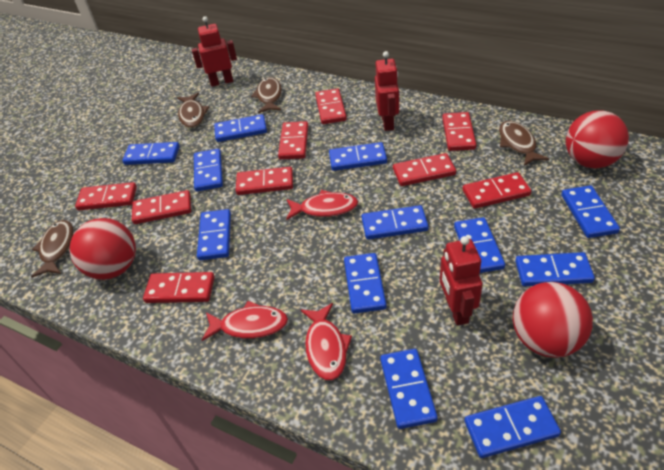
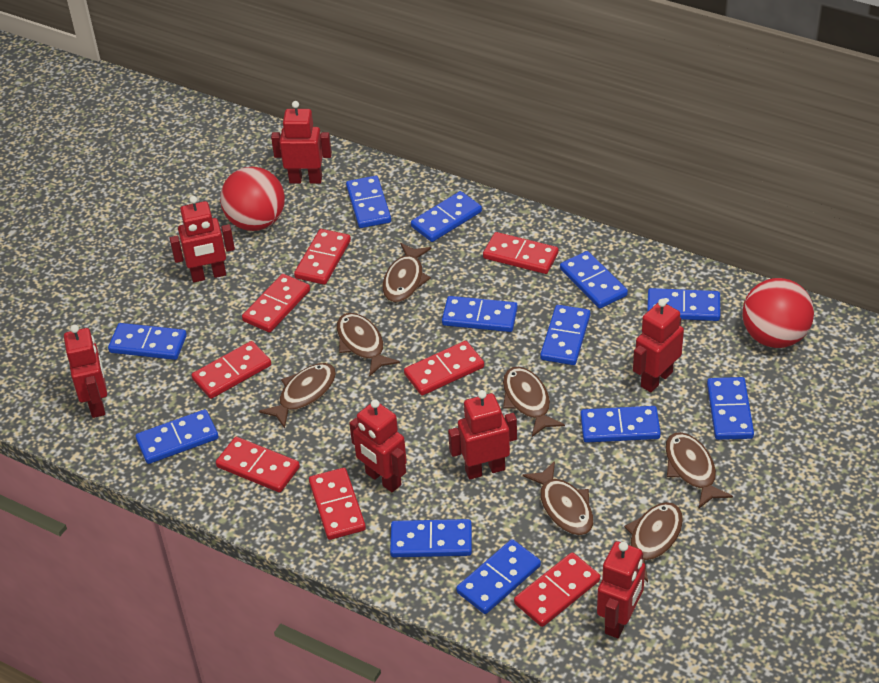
brown fish: 4 -> 7
red ball: 3 -> 2
red domino: 9 -> 8
red fish: 3 -> 0
red robot: 3 -> 7

